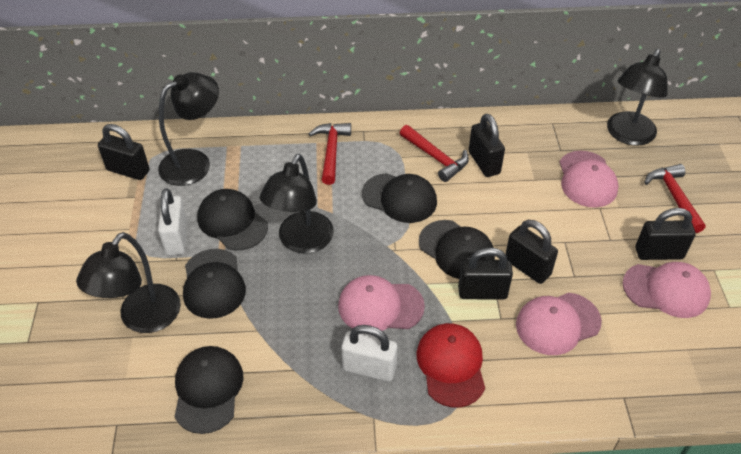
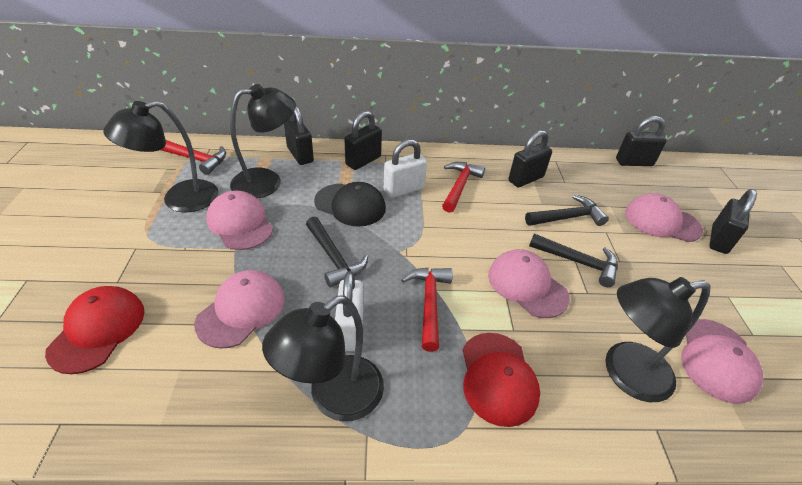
black cap: 5 -> 1
black hammer: 0 -> 3
pink cap: 4 -> 5
red cap: 1 -> 2

